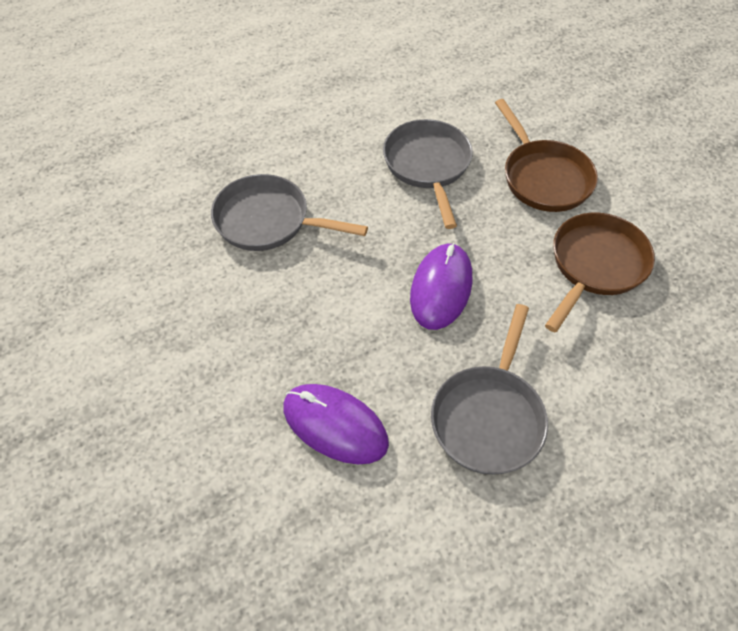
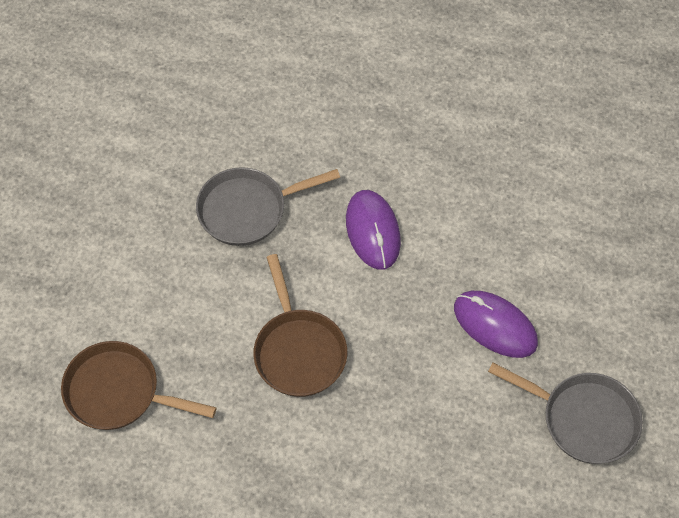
grey pan: 3 -> 2

